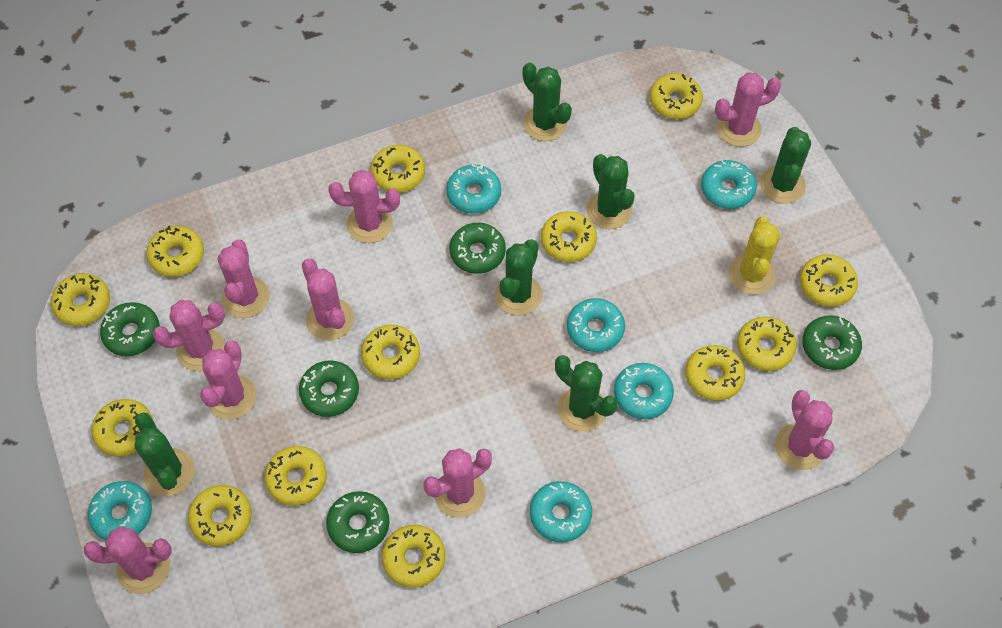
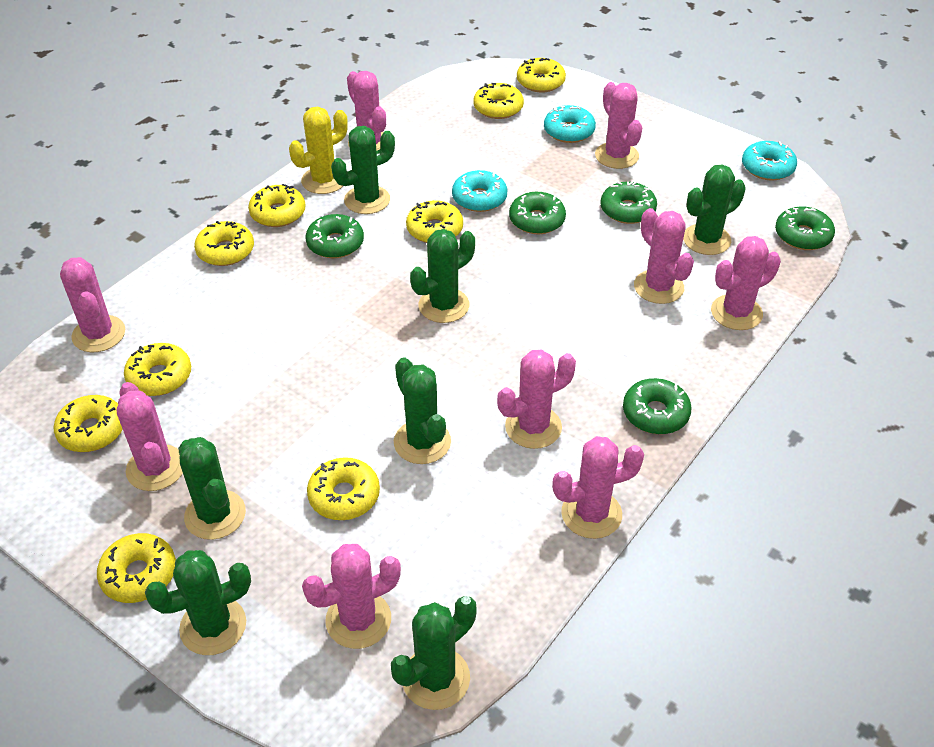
green cactus: 6 -> 7
turquoise donut: 6 -> 3
yellow donut: 13 -> 9

